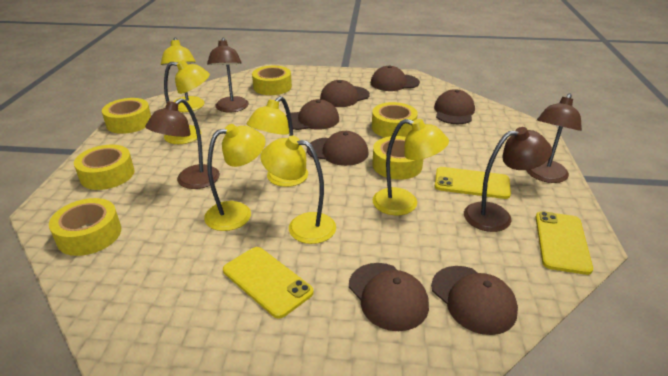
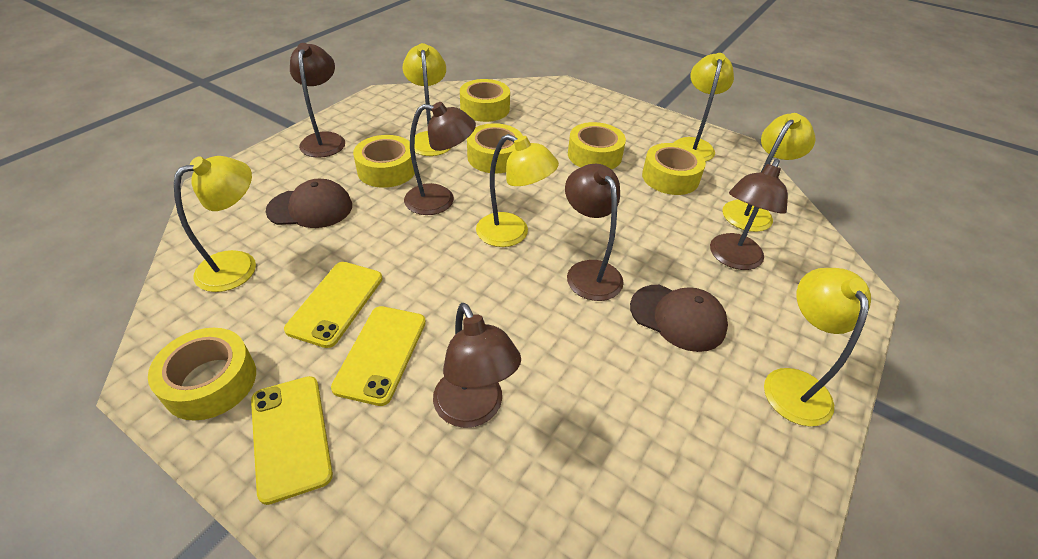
brown cap: 7 -> 2
brown lamp: 4 -> 5

